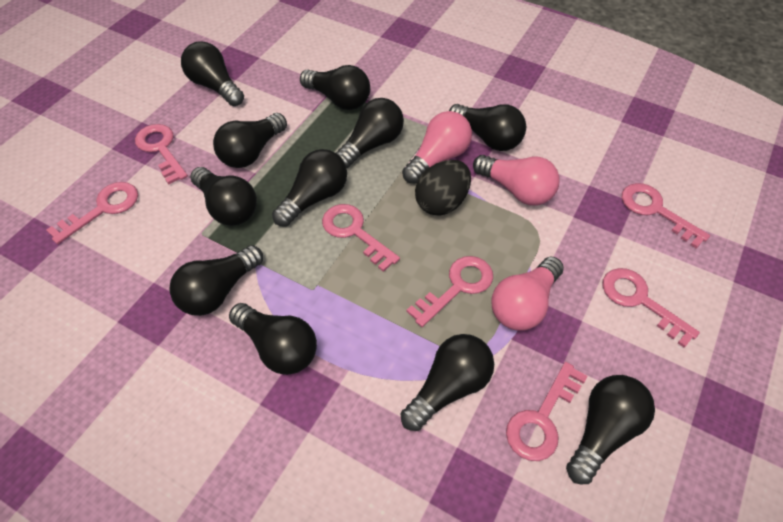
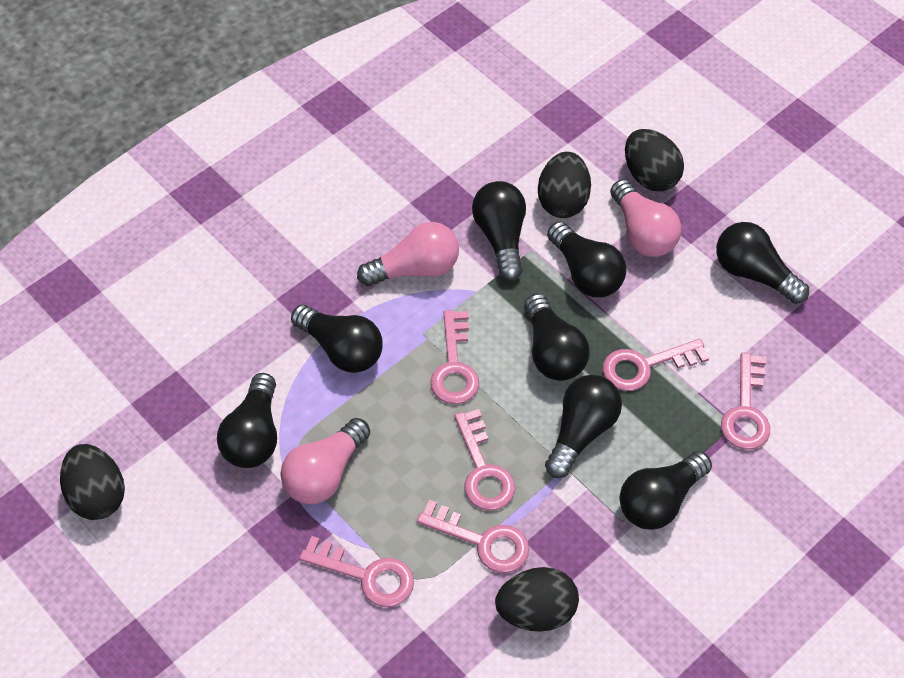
black egg: 1 -> 4
black light bulb: 11 -> 8
pink key: 7 -> 6

